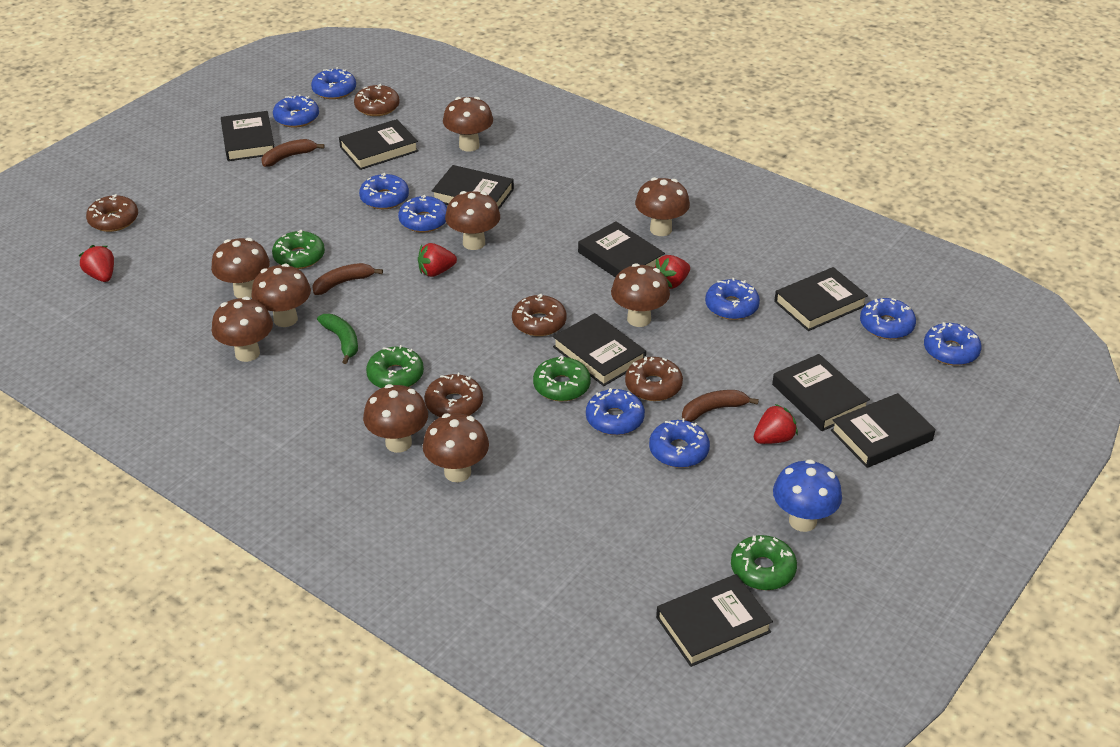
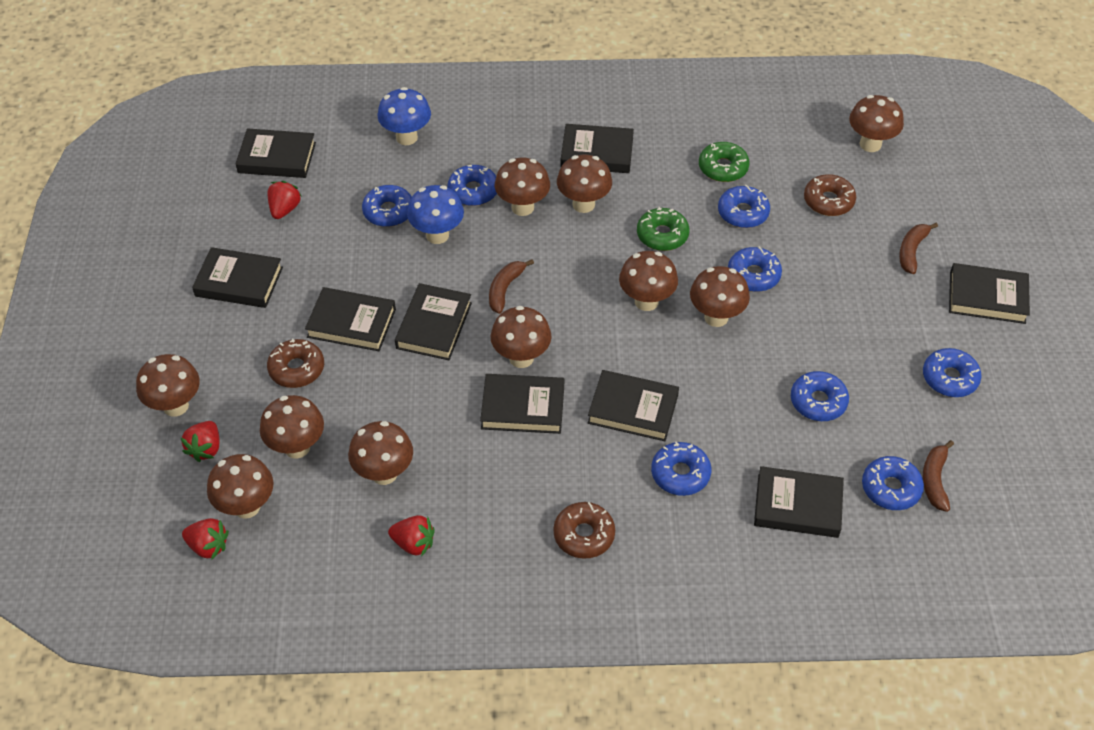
blue donut: 9 -> 8
blue mushroom: 1 -> 2
brown donut: 5 -> 3
brown mushroom: 9 -> 10
green banana: 1 -> 0
green donut: 4 -> 2

